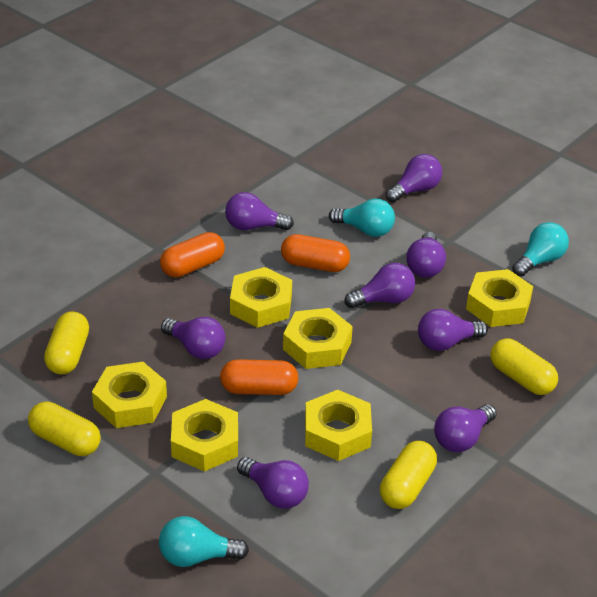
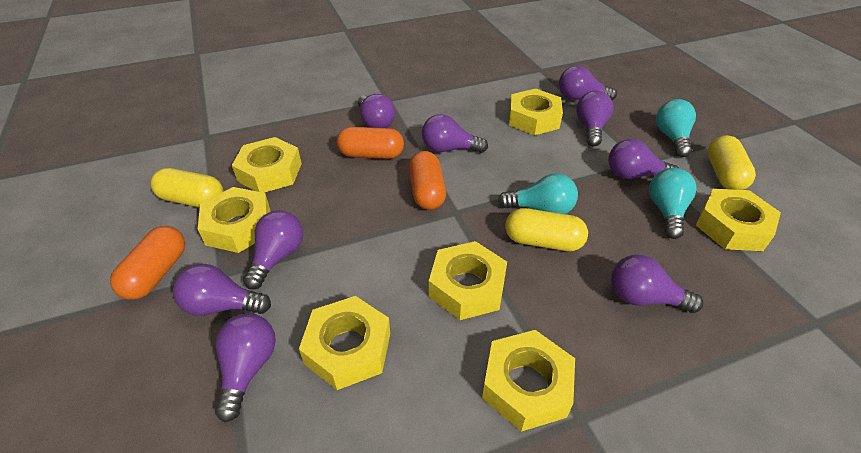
purple light bulb: 8 -> 9
yellow capsule: 4 -> 3
yellow nut: 6 -> 7

